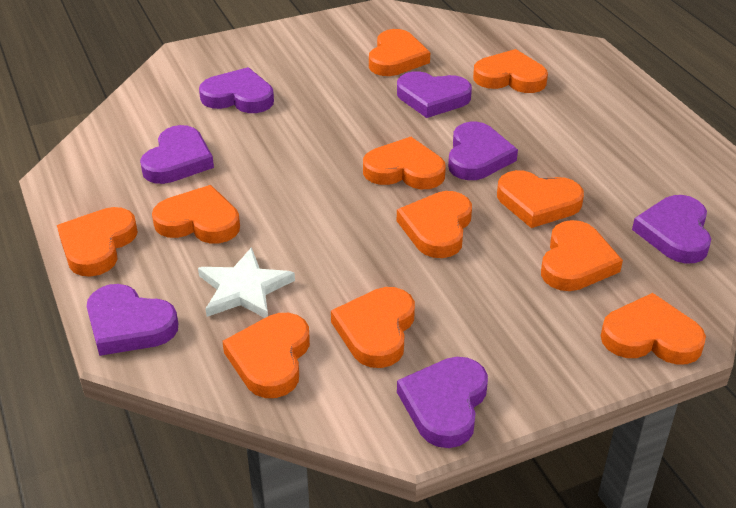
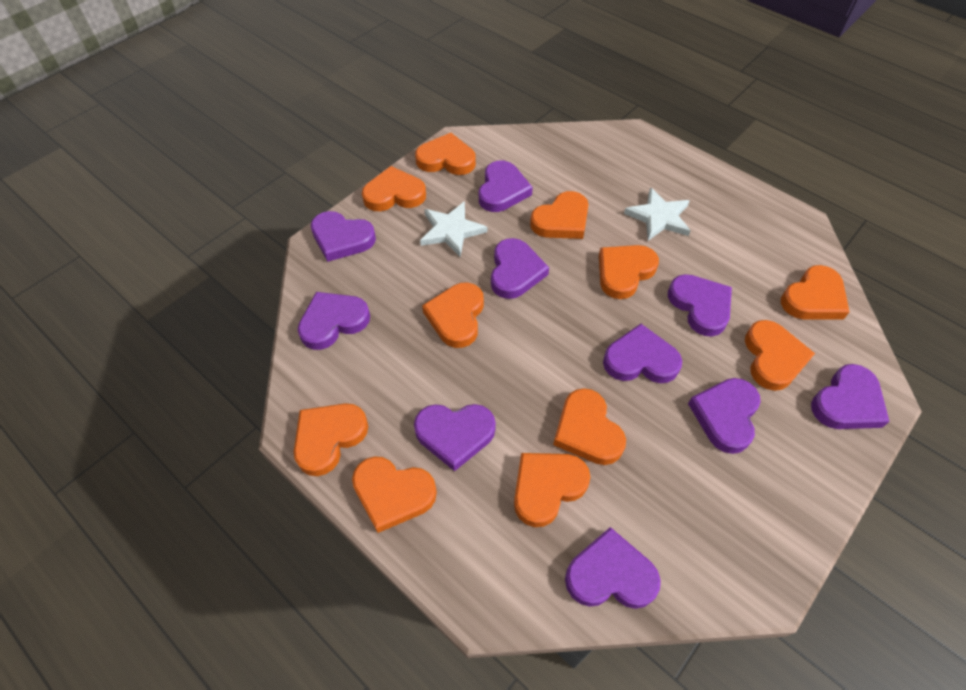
purple heart: 7 -> 10
white star: 1 -> 2

